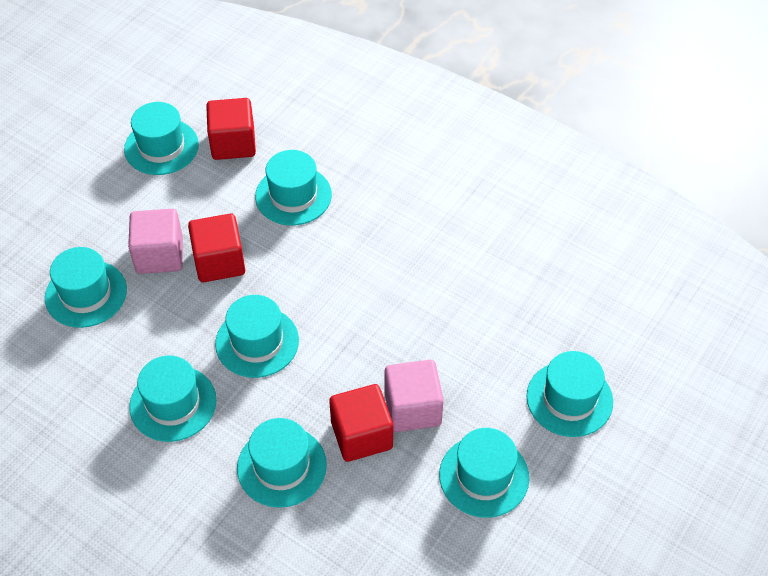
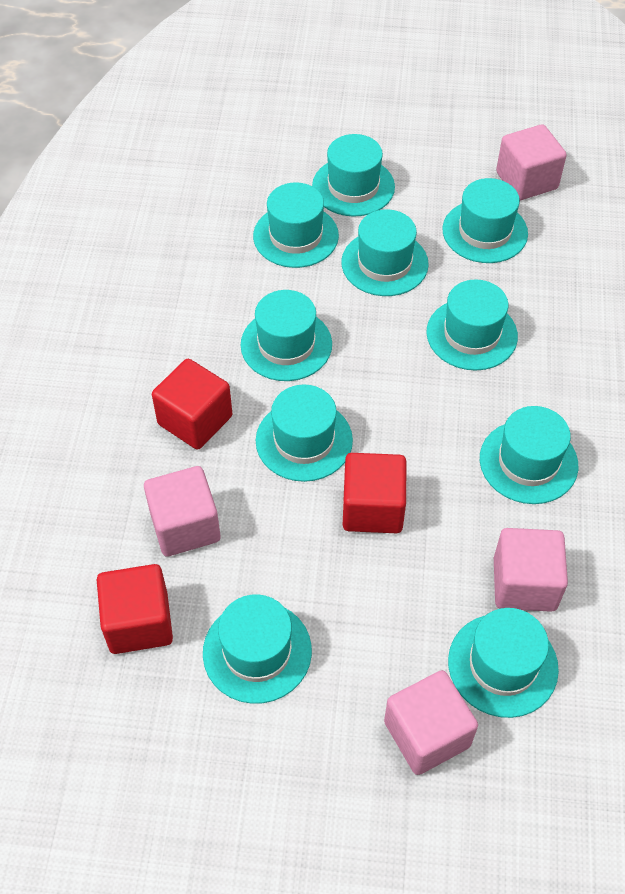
pink cube: 2 -> 4
turquoise hat: 8 -> 10

